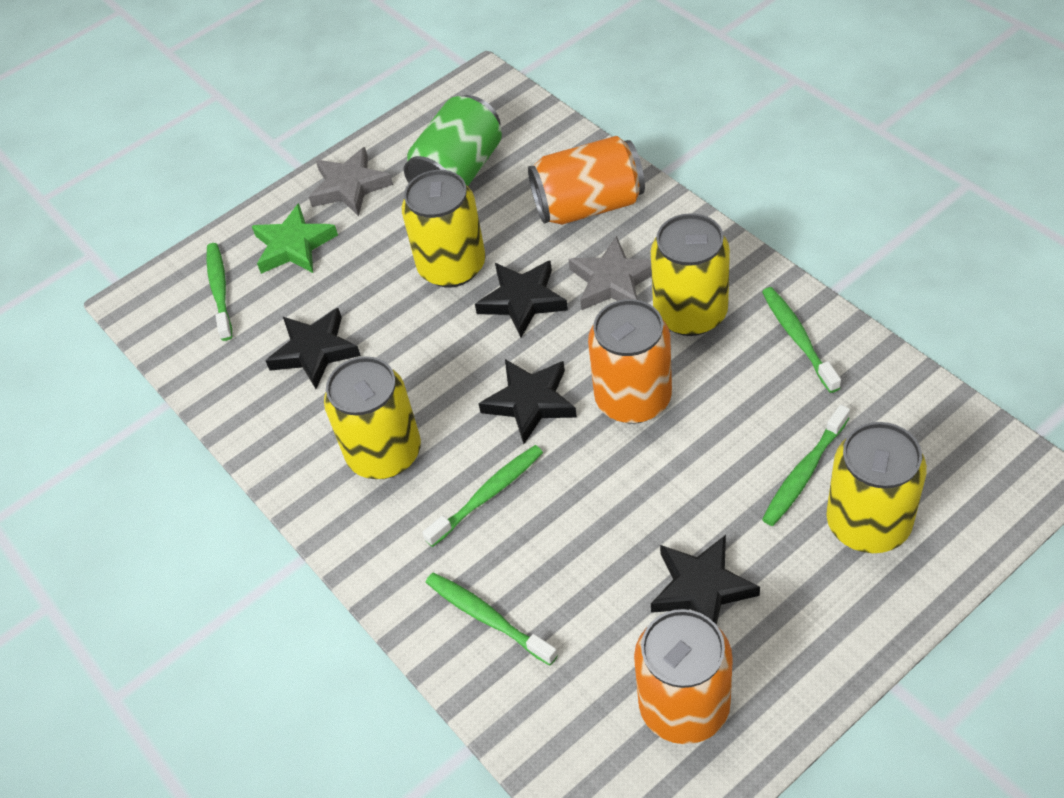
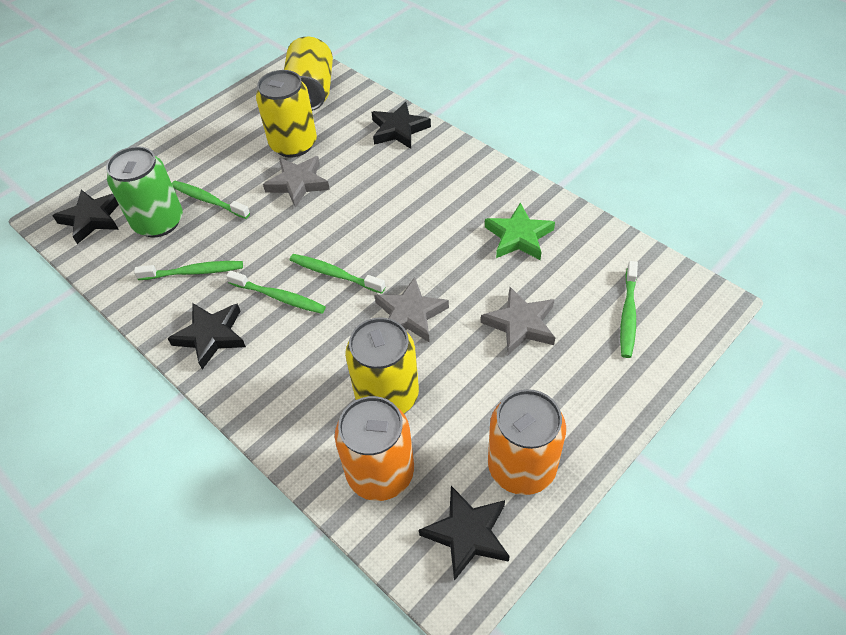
grey star: 2 -> 3
orange can: 3 -> 2
yellow can: 4 -> 3

